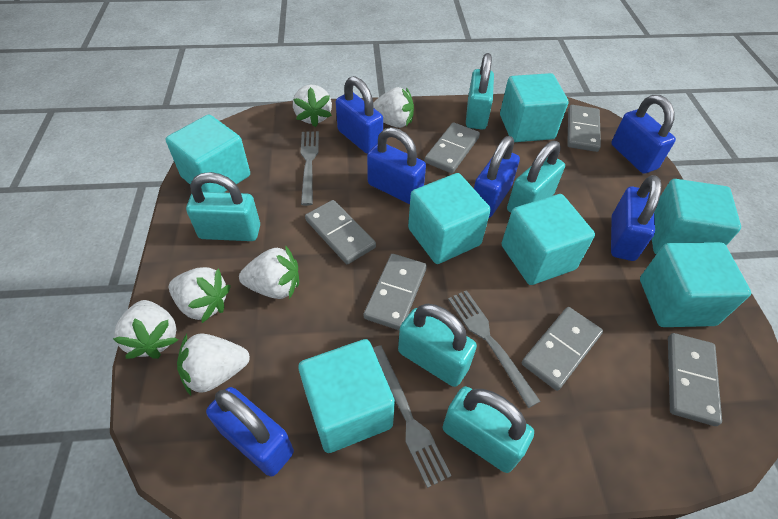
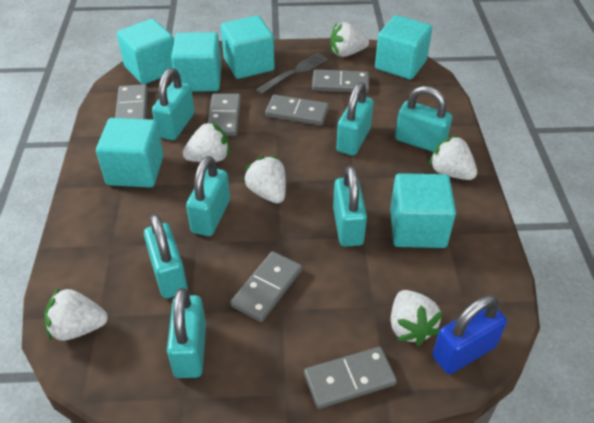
blue padlock: 6 -> 1
grey fork: 3 -> 1
turquoise cube: 7 -> 6
turquoise padlock: 5 -> 7

